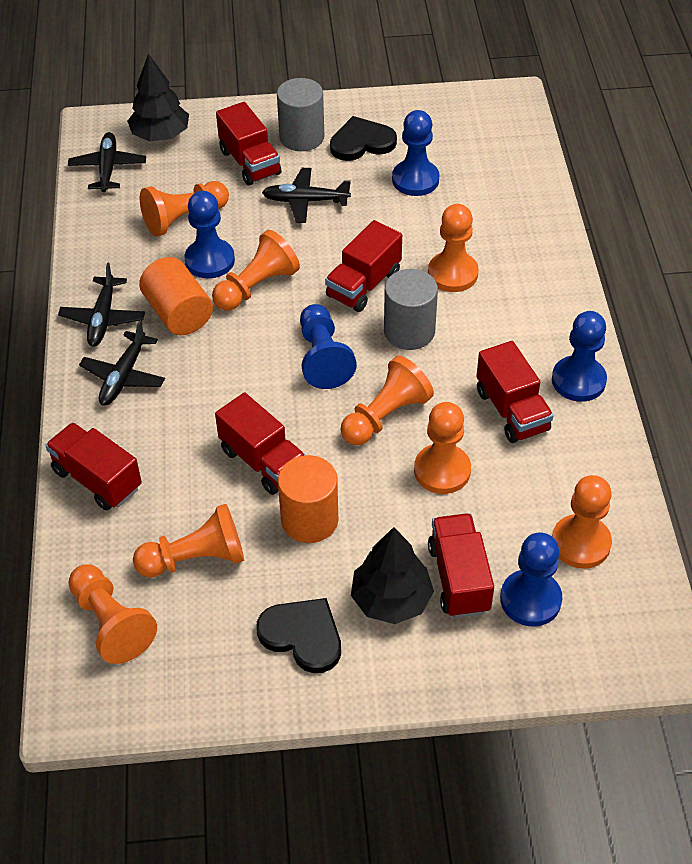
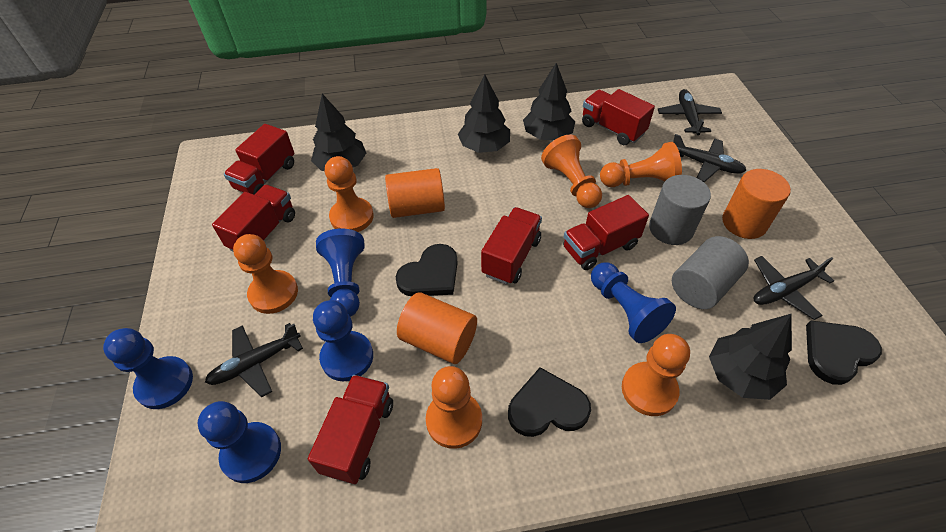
black heart: 2 -> 3
black tree: 2 -> 4
orange cylinder: 2 -> 3
orange pawn: 8 -> 6

